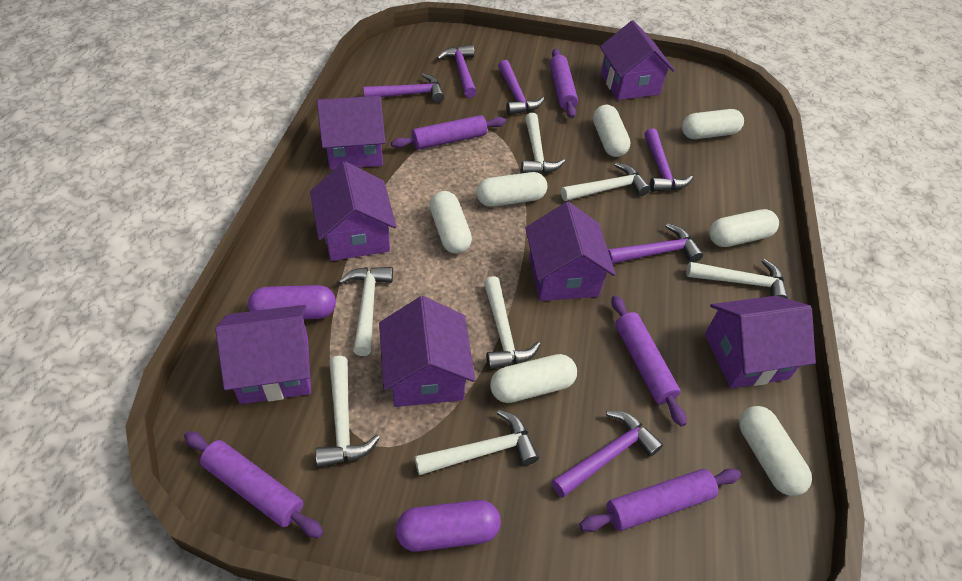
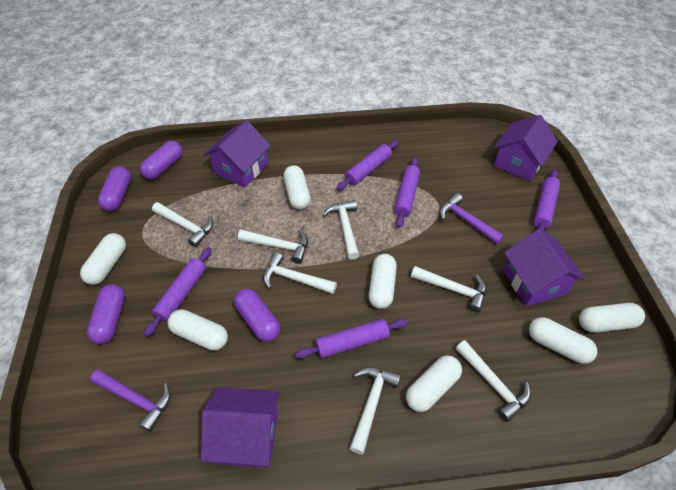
purple capsule: 2 -> 4
purple hammer: 6 -> 2
purple house: 7 -> 4

